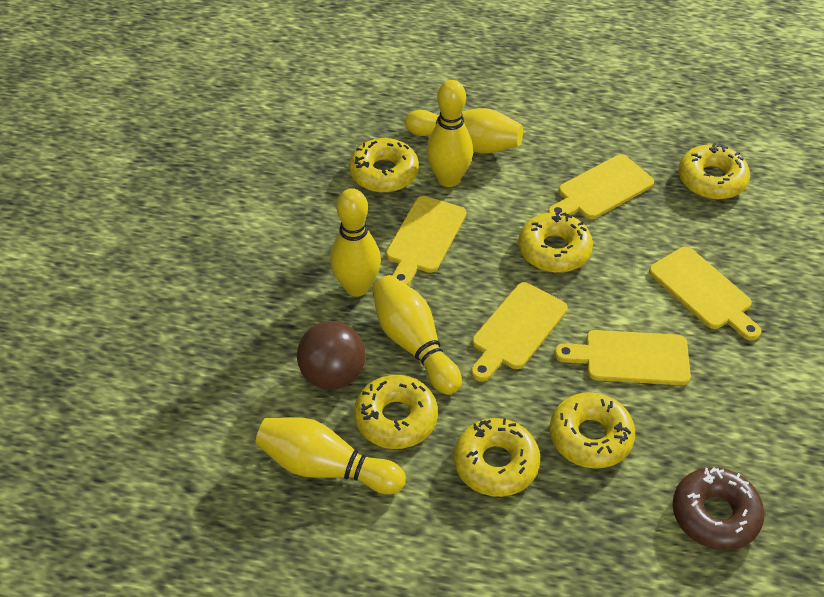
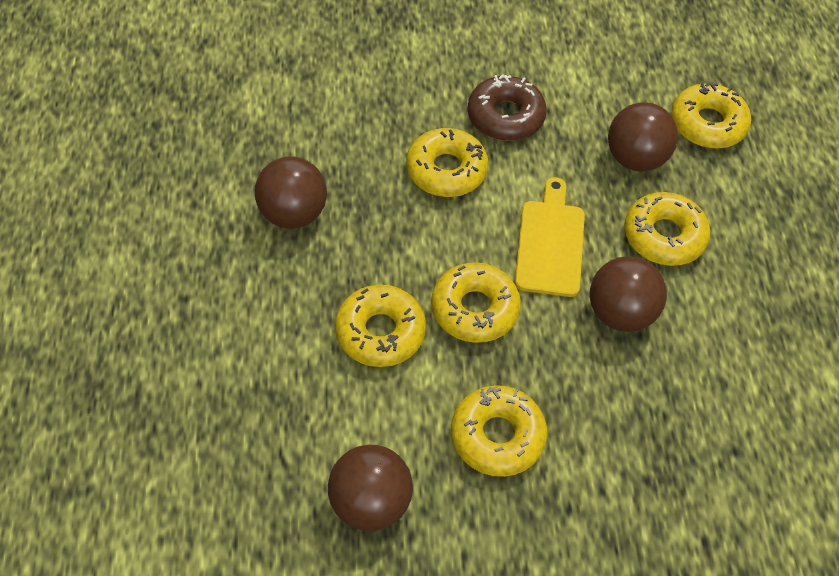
brown ball: 1 -> 4
yellow bowling pin: 5 -> 0
yellow cutting board: 5 -> 1

